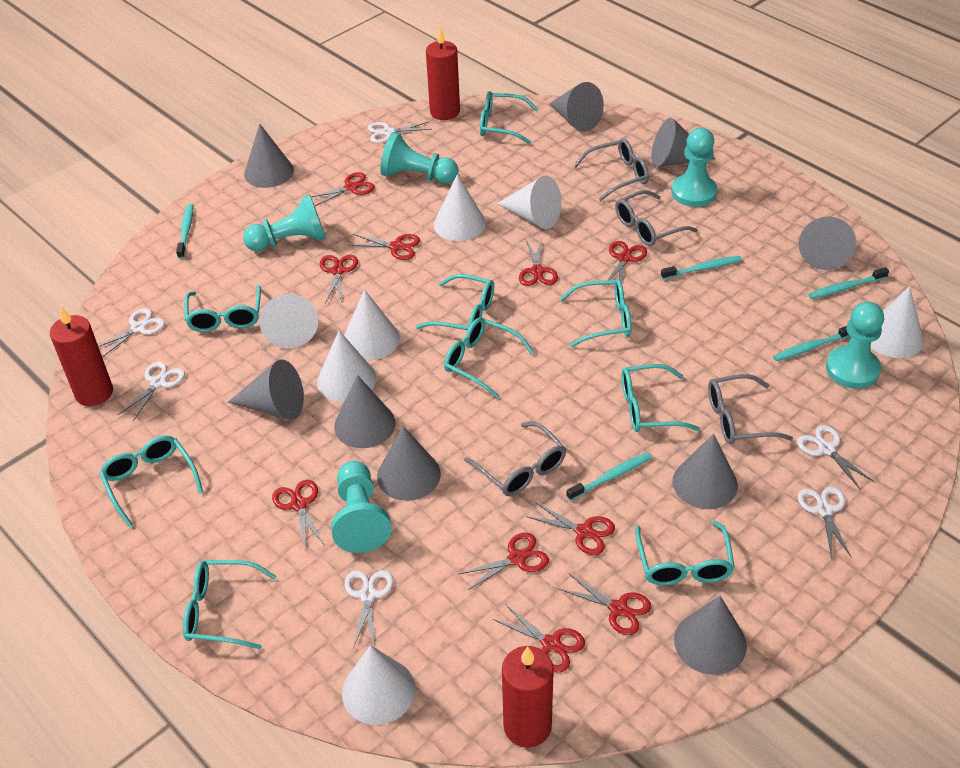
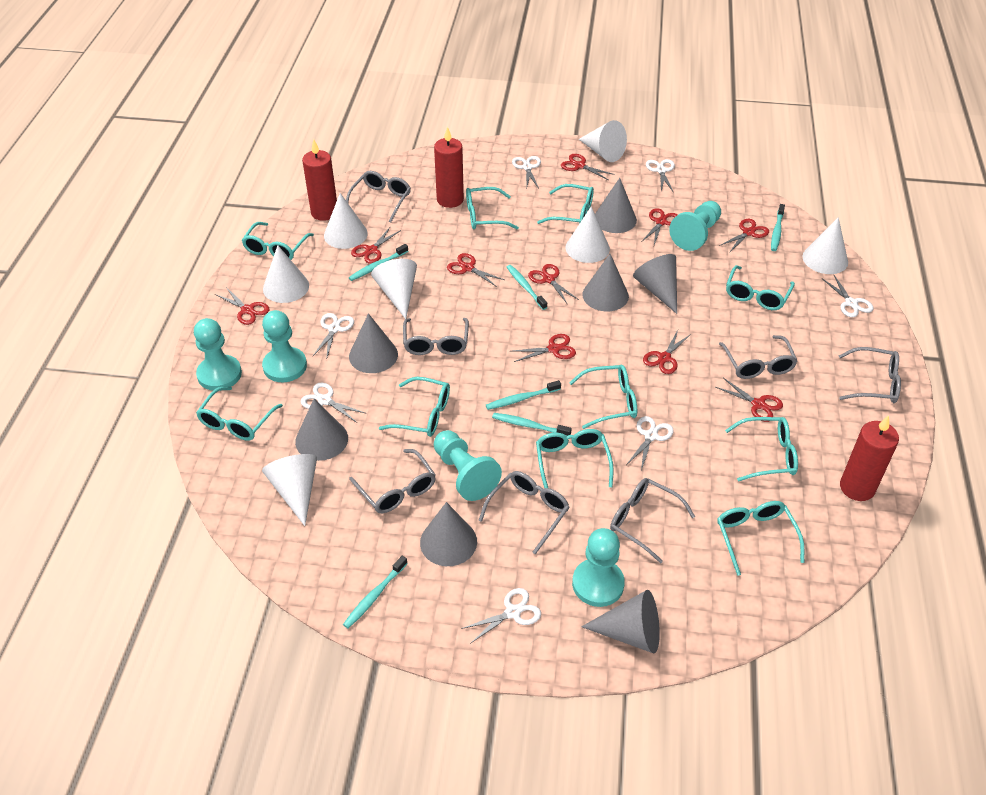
grey cone: 9 -> 7
grey glasses: 4 -> 7
turquoise glasses: 9 -> 10
turquoise toothbrush: 5 -> 6
white scissors: 6 -> 7

